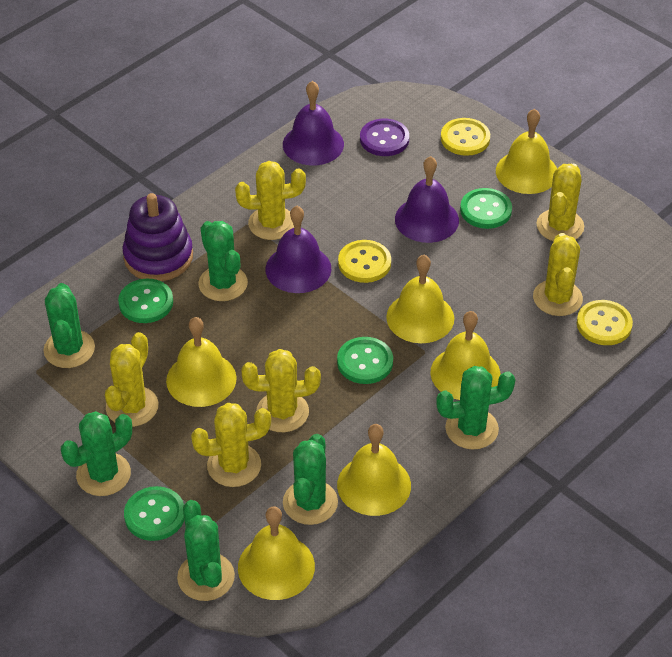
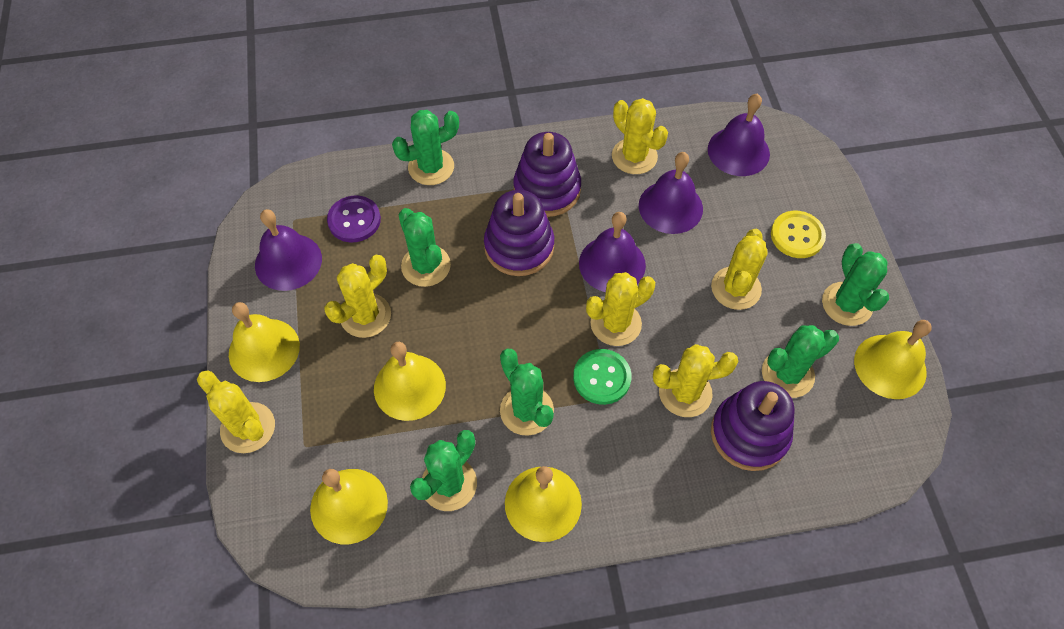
green button: 4 -> 1
purple bell: 3 -> 4
purple stacking toy: 1 -> 3
yellow bell: 6 -> 5
yellow button: 3 -> 1

